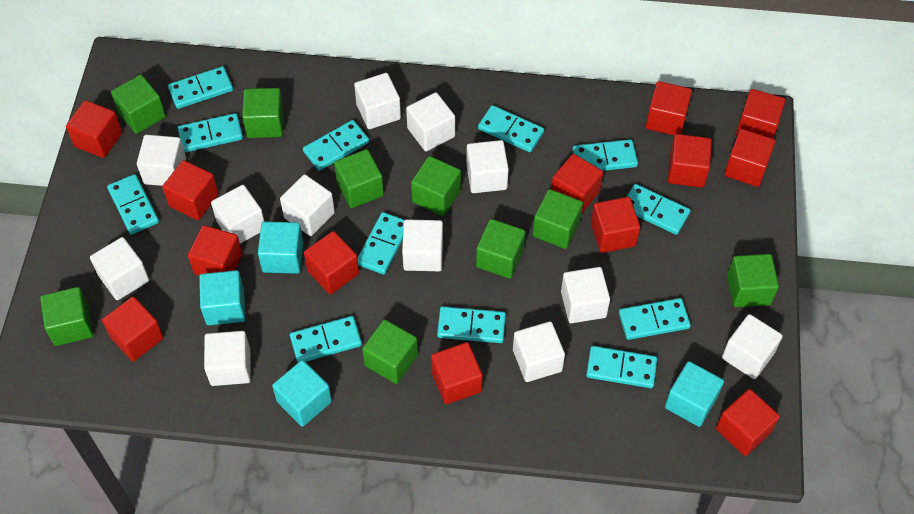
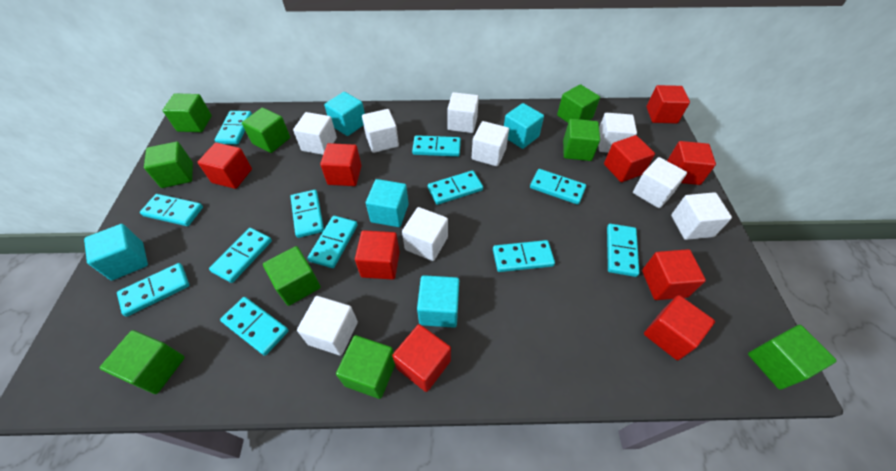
red cube: 13 -> 9
turquoise cube: 4 -> 5
white cube: 12 -> 9

